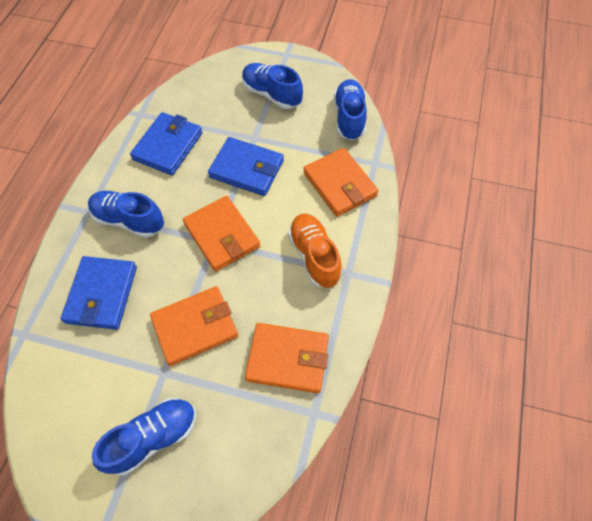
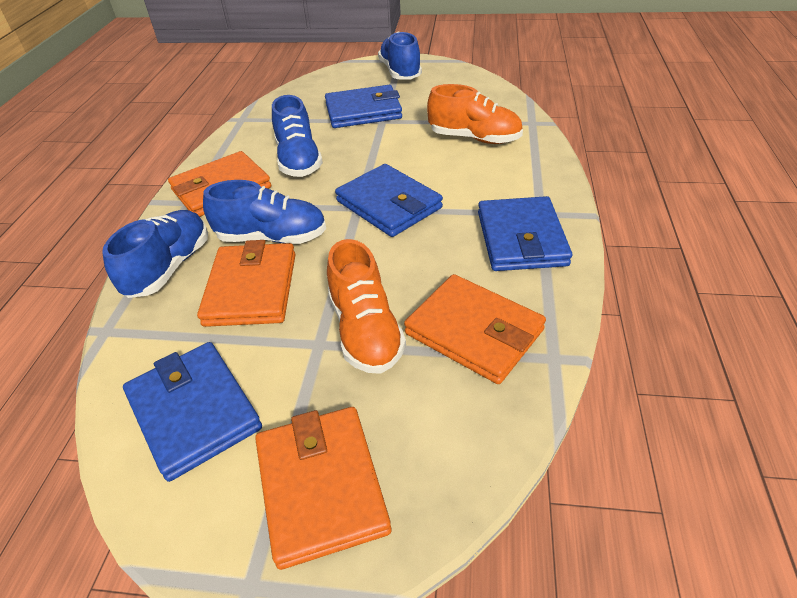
blue wallet: 3 -> 4
orange shoe: 1 -> 2

